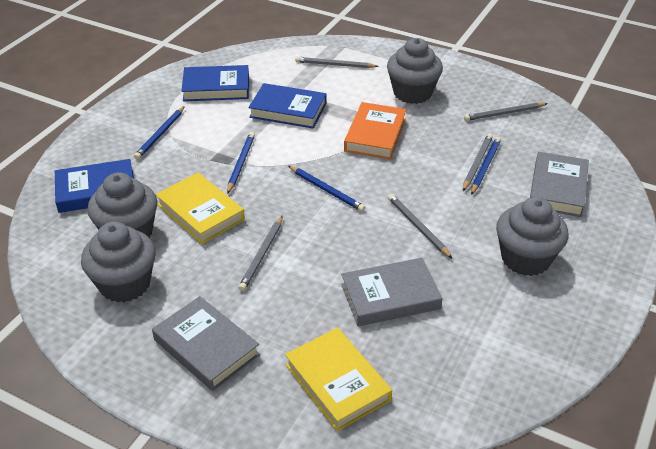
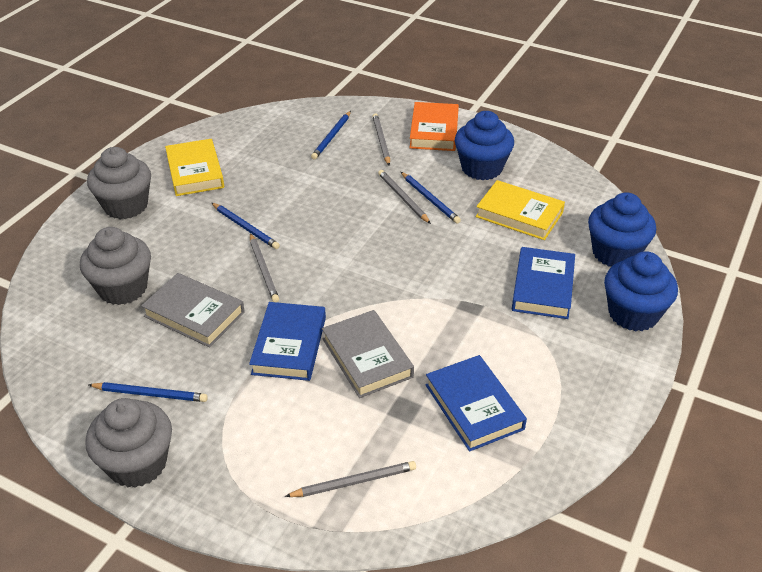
blue cupcake: 0 -> 3
grey book: 3 -> 2
grey cupcake: 4 -> 3
grey pencil: 5 -> 4

